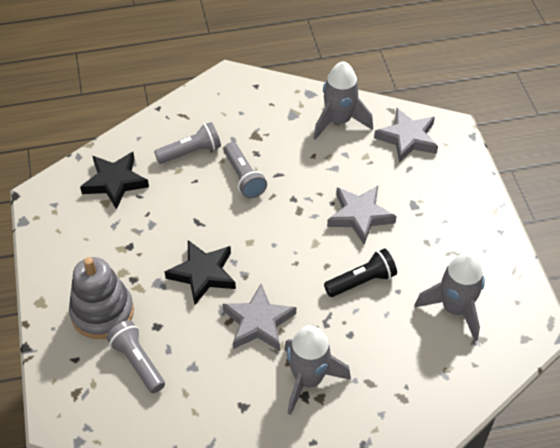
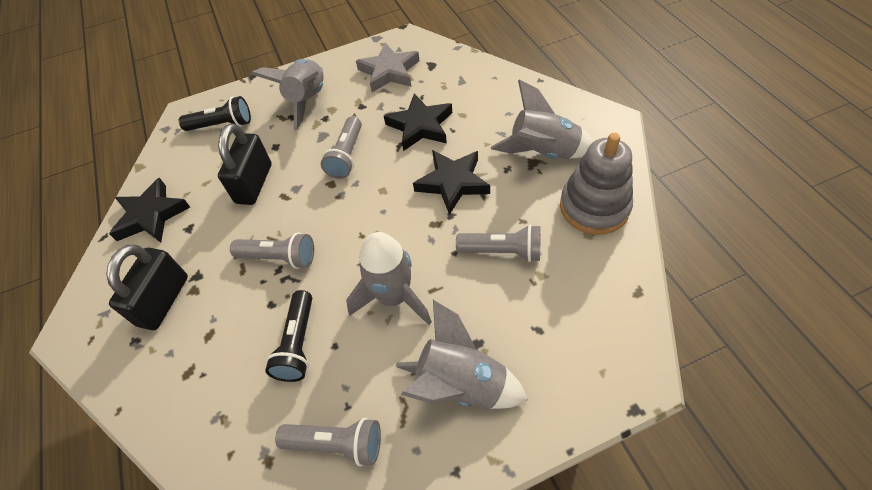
black flashlight: 1 -> 2
black padlock: 0 -> 2
black star: 2 -> 3
grey flashlight: 3 -> 4
grey rocket: 3 -> 4
grey star: 3 -> 1

